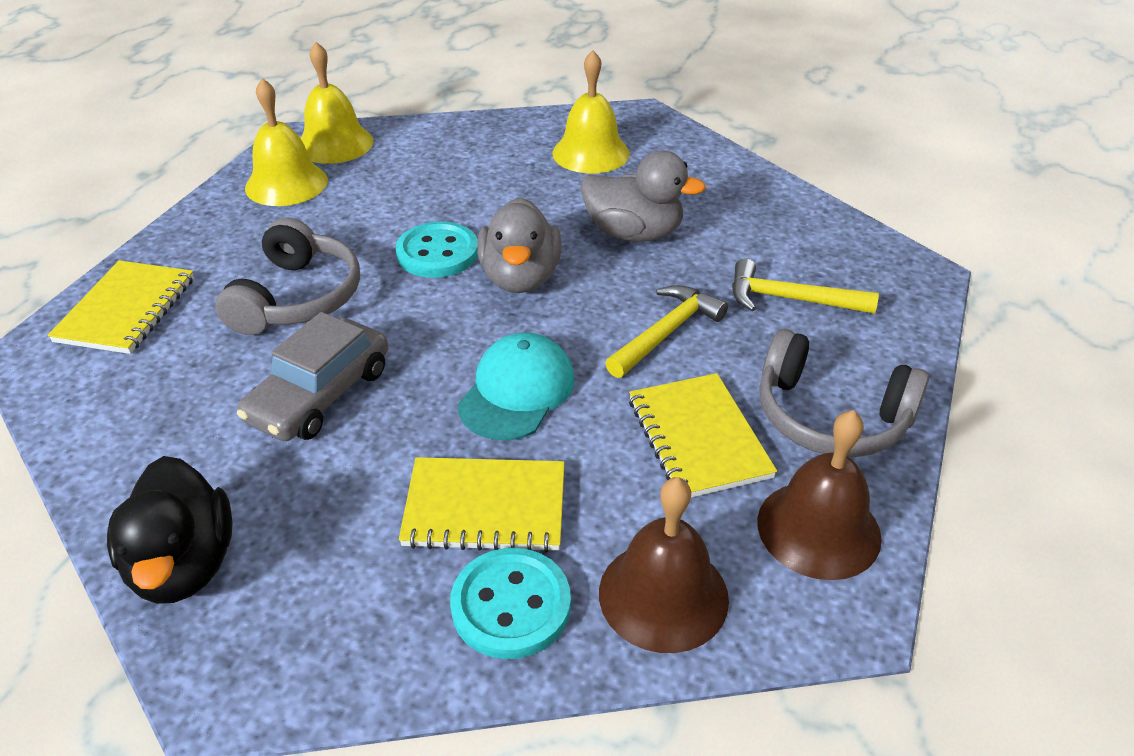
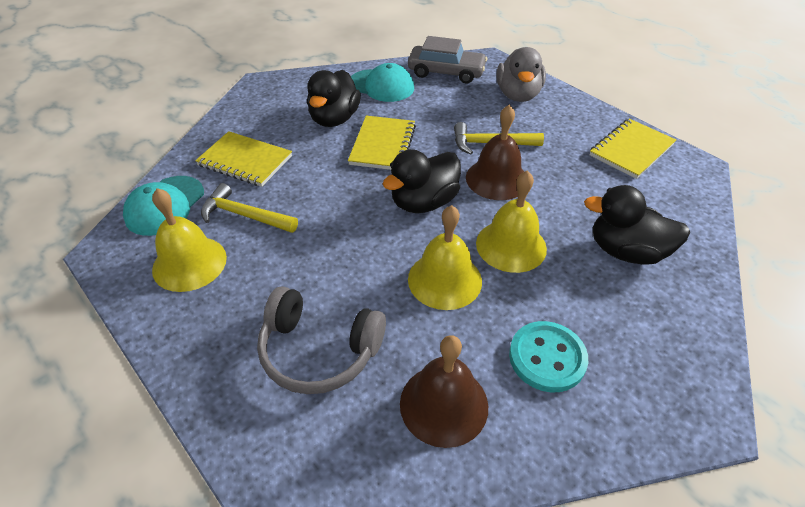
black duck: 1 -> 3
grey duck: 2 -> 1
grey headphones: 2 -> 1
turquoise button: 2 -> 1
turquoise cap: 1 -> 2

